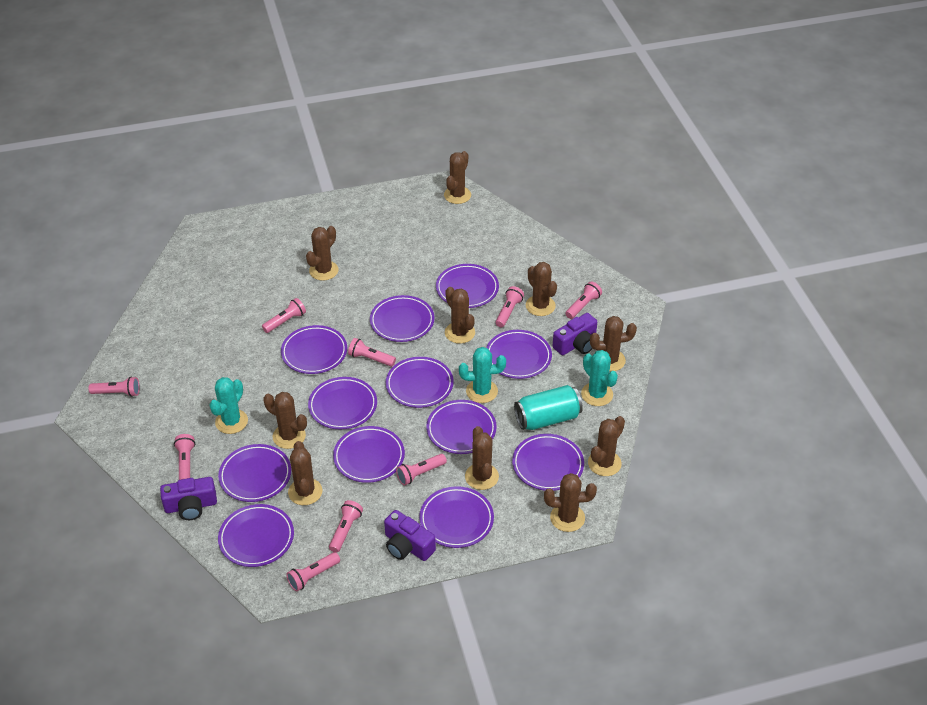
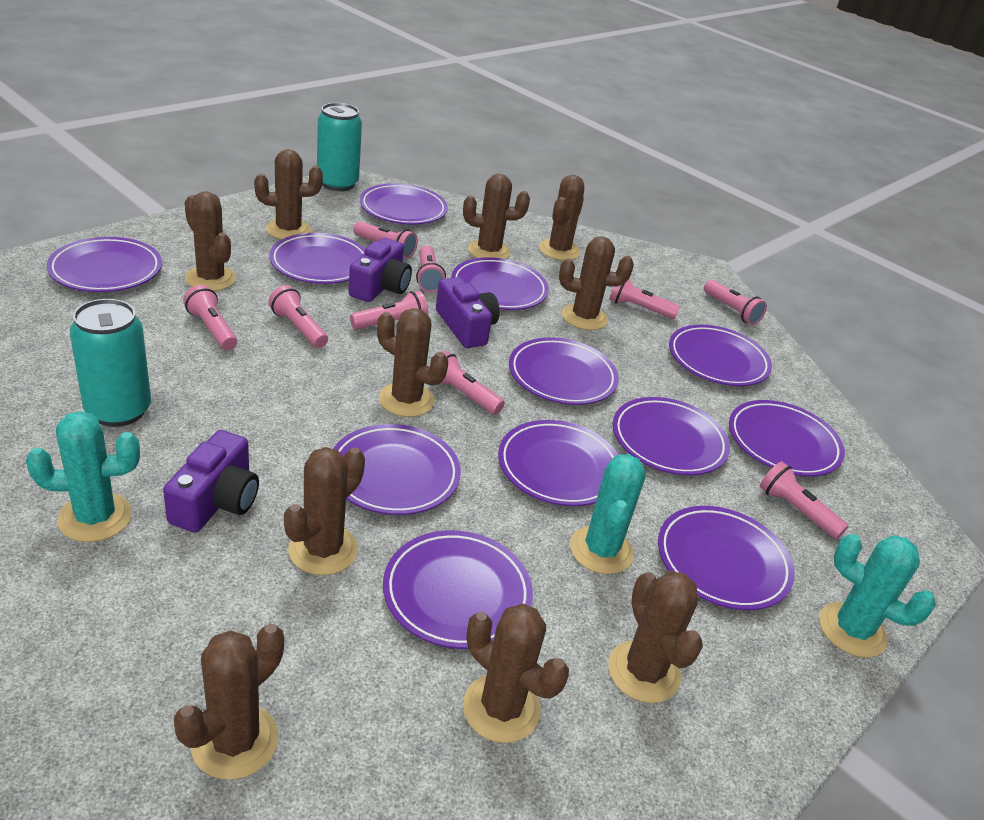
turquoise can: 1 -> 2

